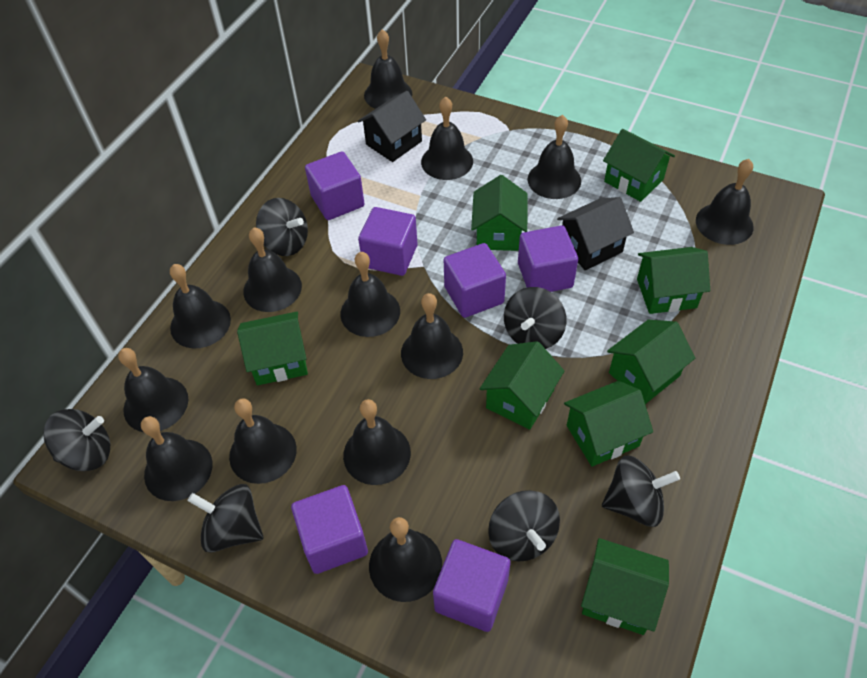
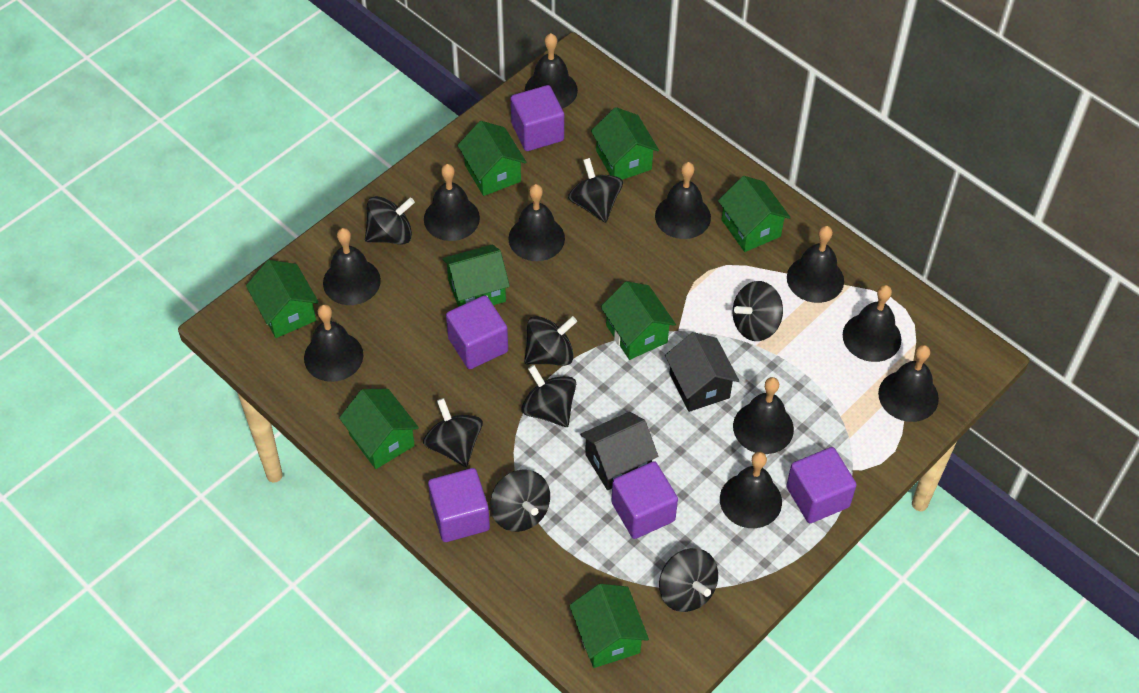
black bell: 13 -> 11
black spinning top: 6 -> 8
purple cube: 6 -> 5

